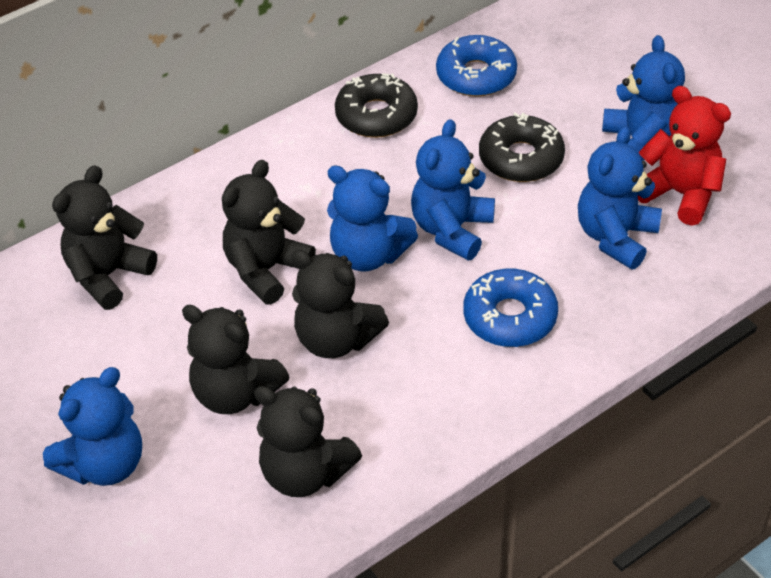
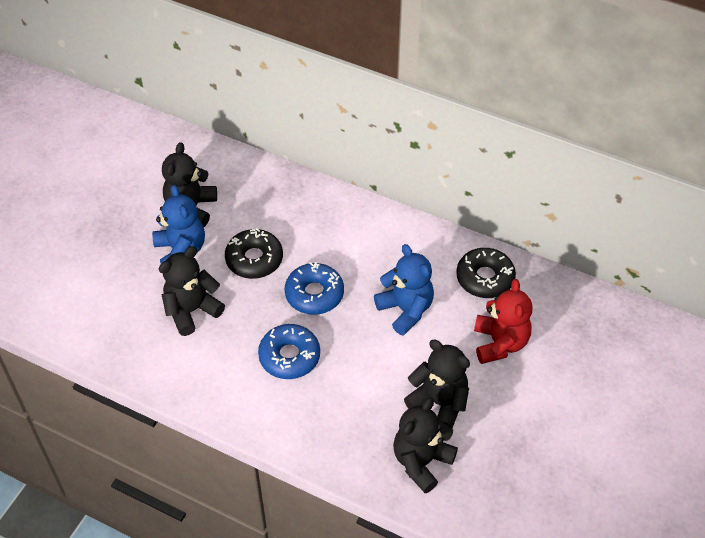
black teddy bear: 5 -> 4
blue teddy bear: 5 -> 2

